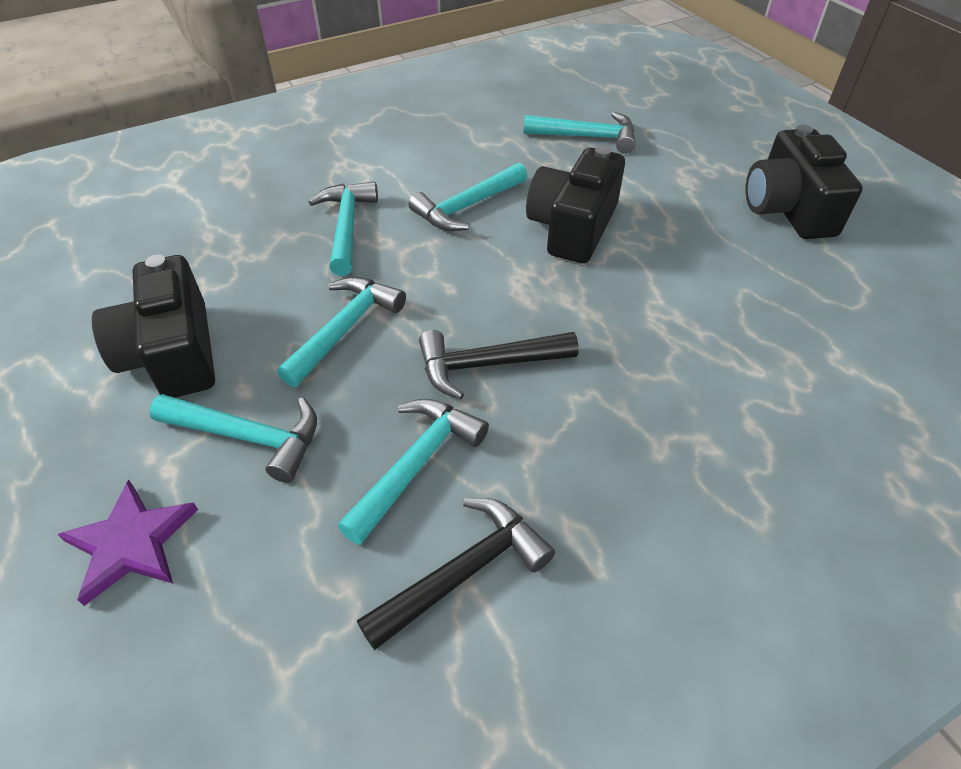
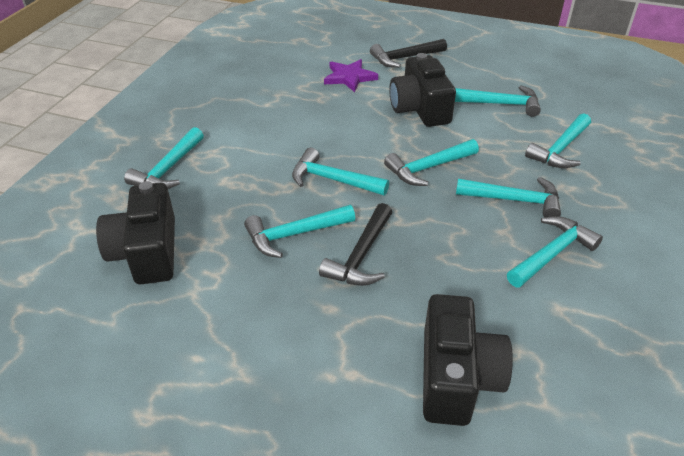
turquoise hammer: 6 -> 8

